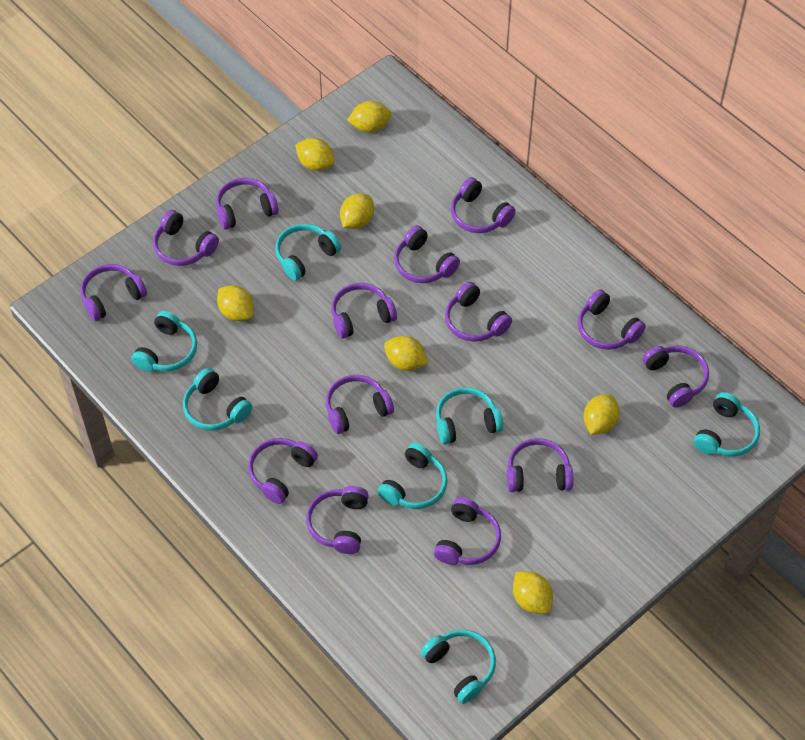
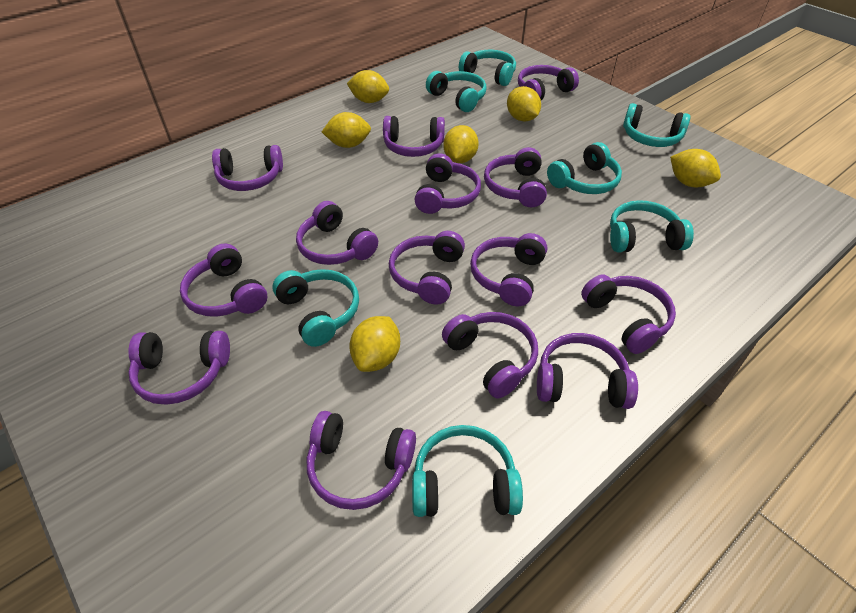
yellow lemon: 7 -> 6

